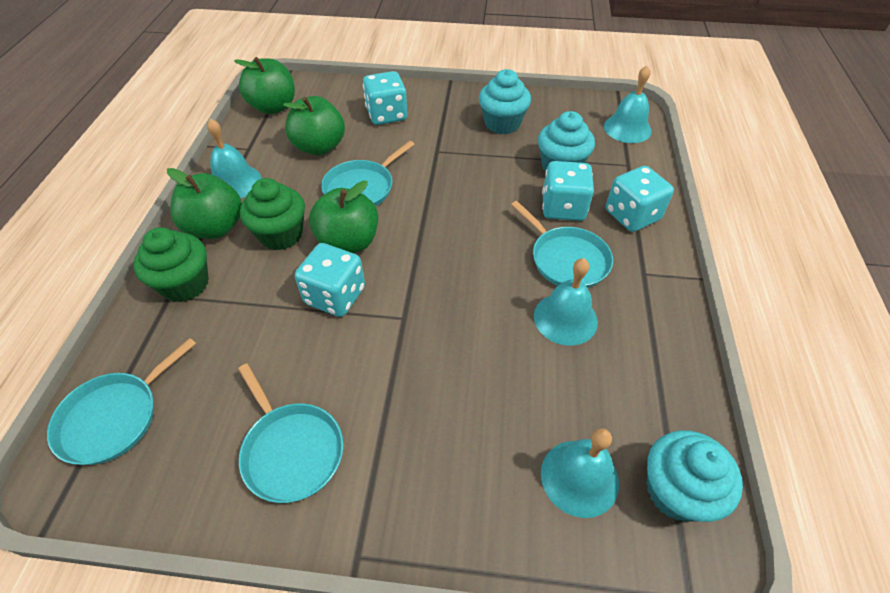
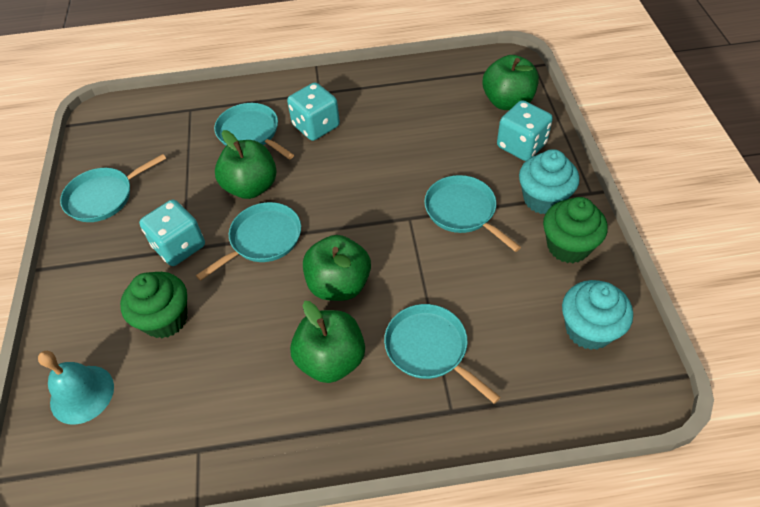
turquoise bell: 4 -> 1
turquoise cupcake: 3 -> 2
turquoise dice: 4 -> 3
turquoise pan: 4 -> 5

